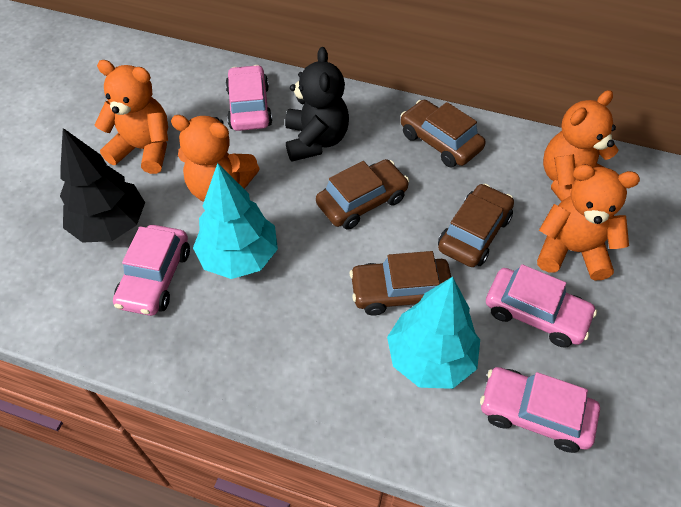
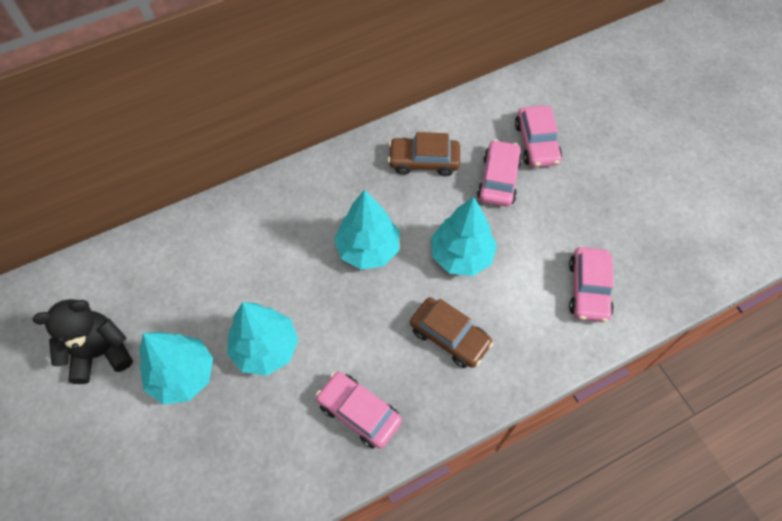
black tree: 1 -> 0
brown car: 4 -> 2
orange teddy bear: 4 -> 0
turquoise tree: 2 -> 4

